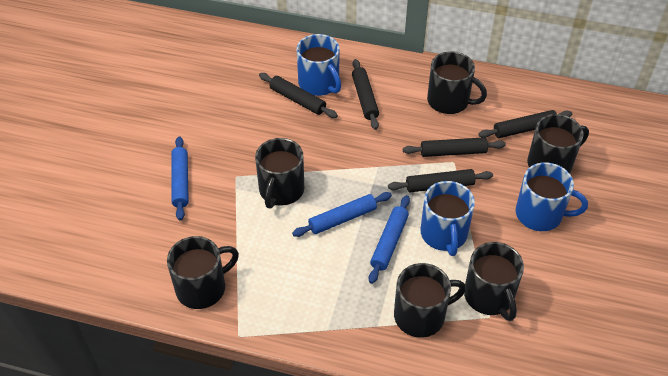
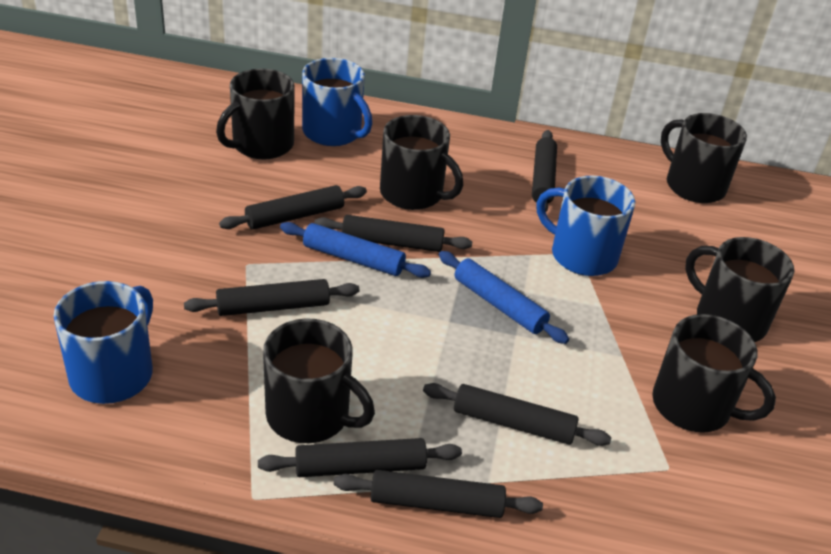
black rolling pin: 5 -> 7
blue rolling pin: 3 -> 2

